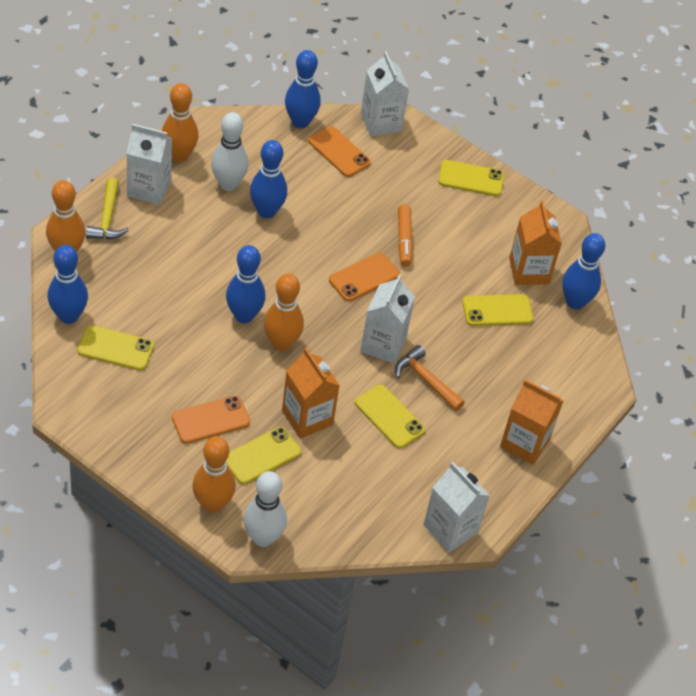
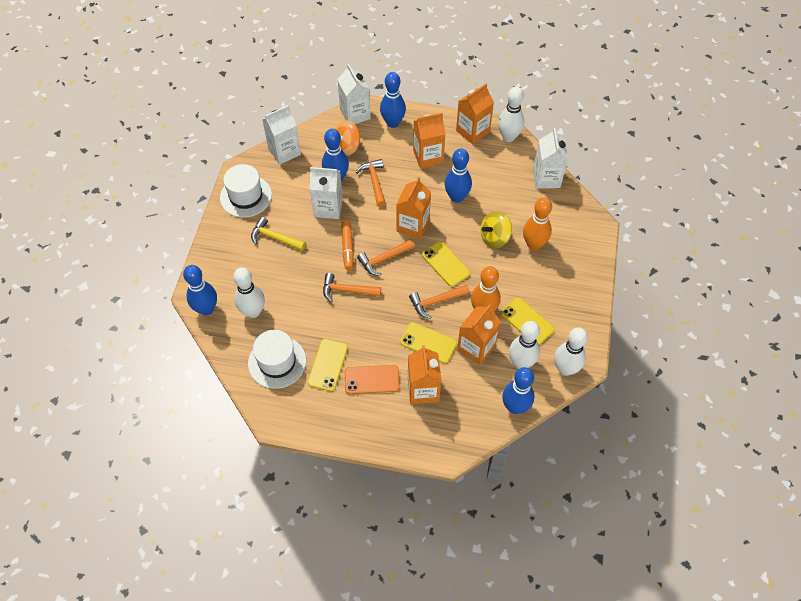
orange bowling pin: 4 -> 2
orange carton: 3 -> 5
orange hammer: 1 -> 4
orange phone: 3 -> 1
orange spinning top: 0 -> 1
white bowling pin: 2 -> 4
white hat: 0 -> 2
yellow phone: 5 -> 4
yellow spinning top: 0 -> 1

